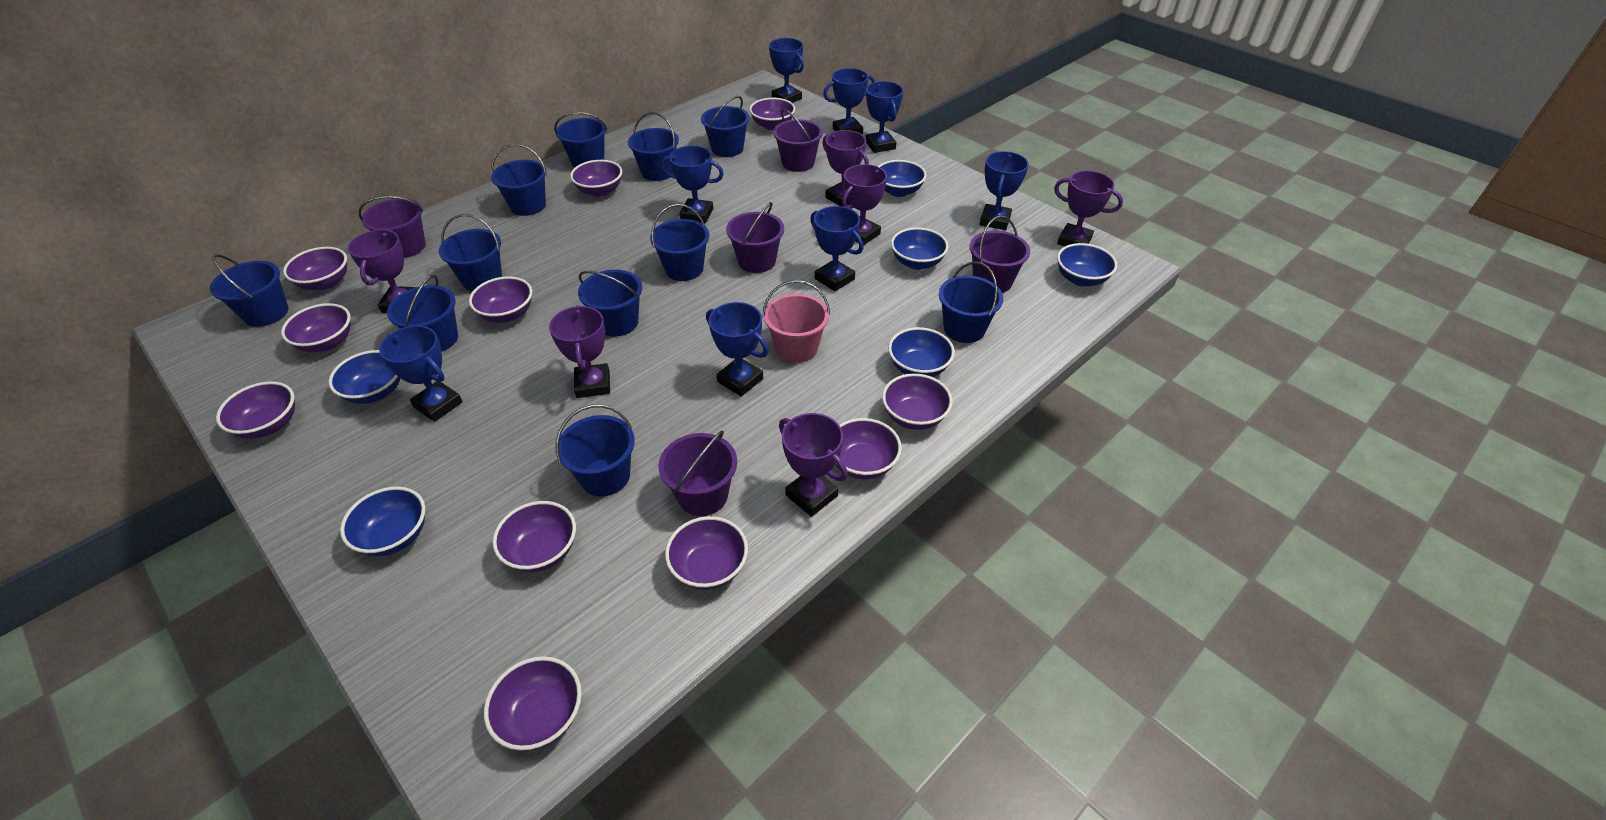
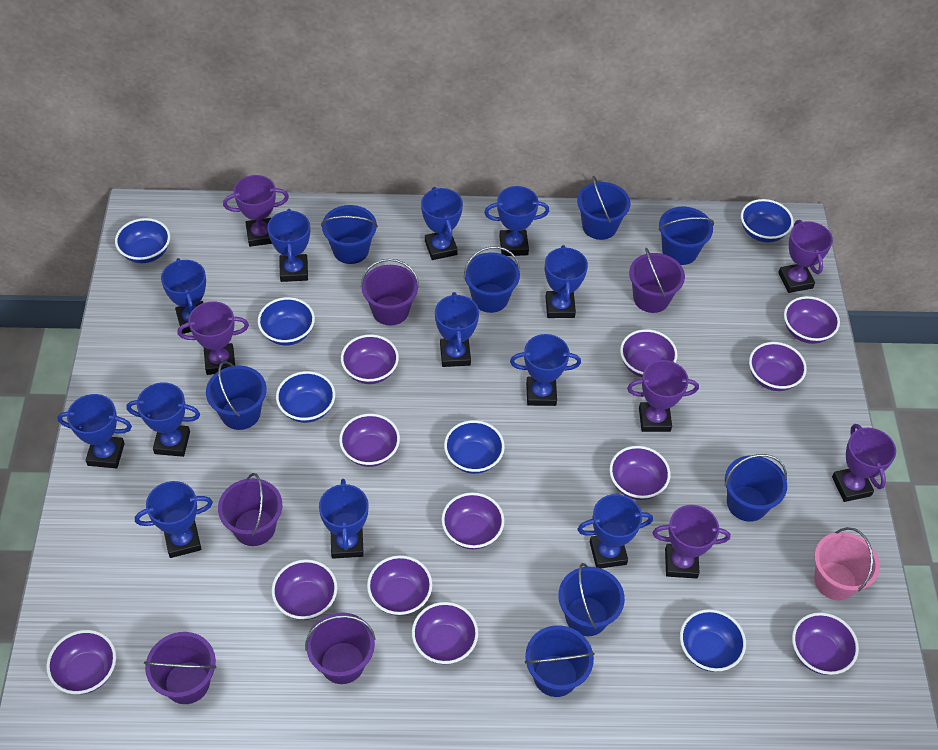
blue bucket: 11 -> 8
blue trophy: 8 -> 12
purple bowl: 11 -> 12

